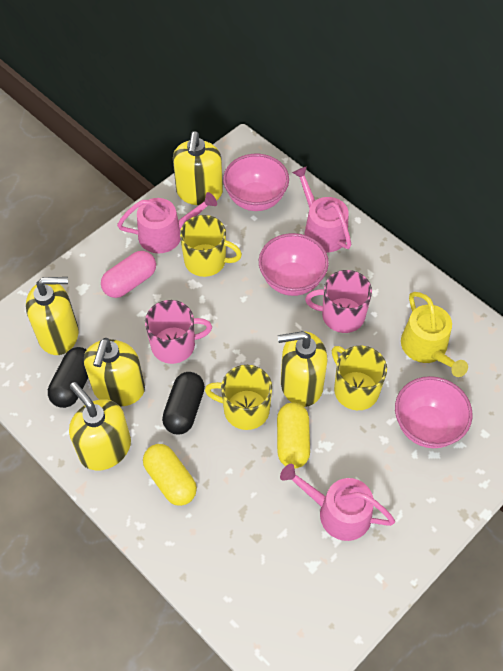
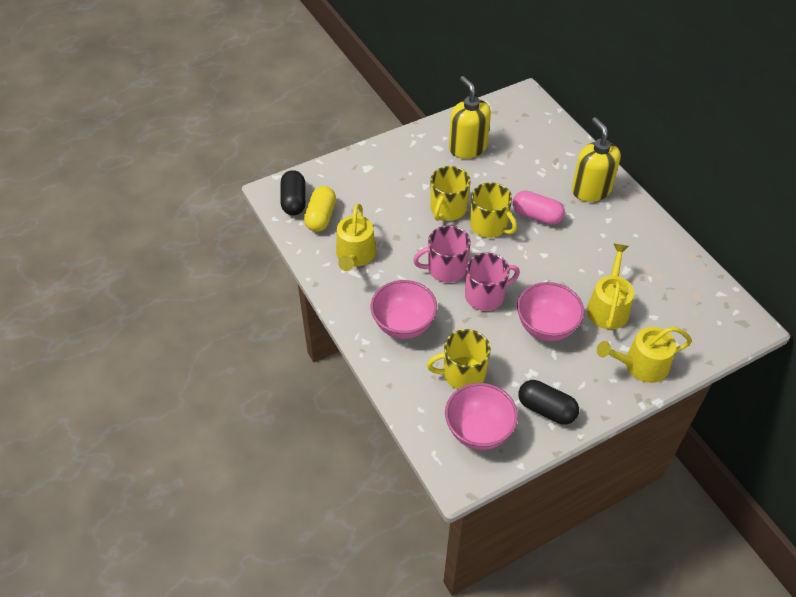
pink watering can: 3 -> 0
yellow capsule: 2 -> 1
yellow soap dispenser: 5 -> 2
yellow watering can: 1 -> 3

